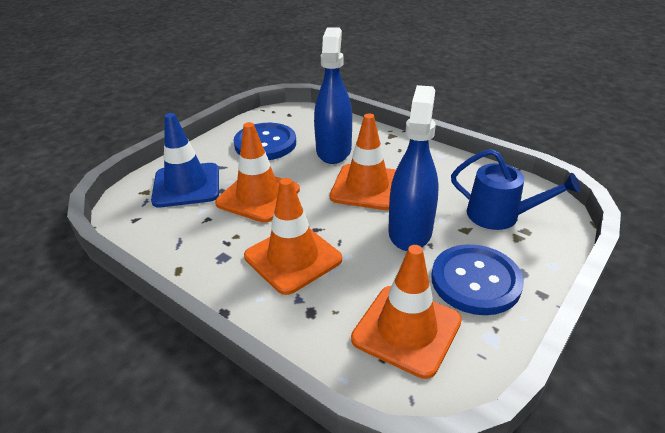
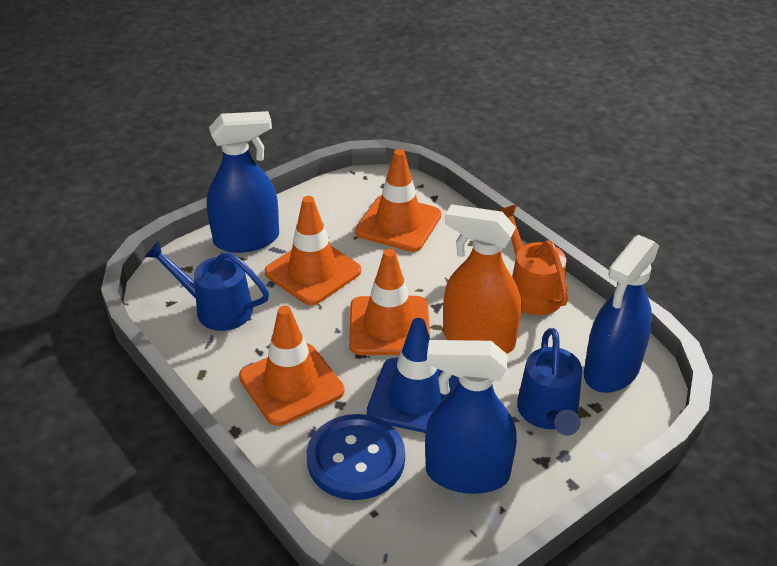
blue button: 2 -> 1
blue spray bottle: 2 -> 3
blue watering can: 1 -> 2
orange spray bottle: 0 -> 1
orange watering can: 0 -> 1

